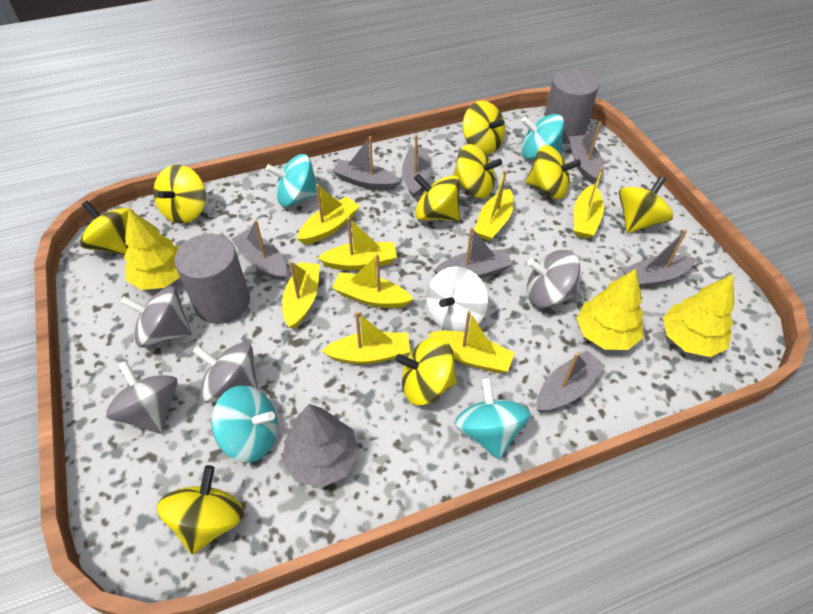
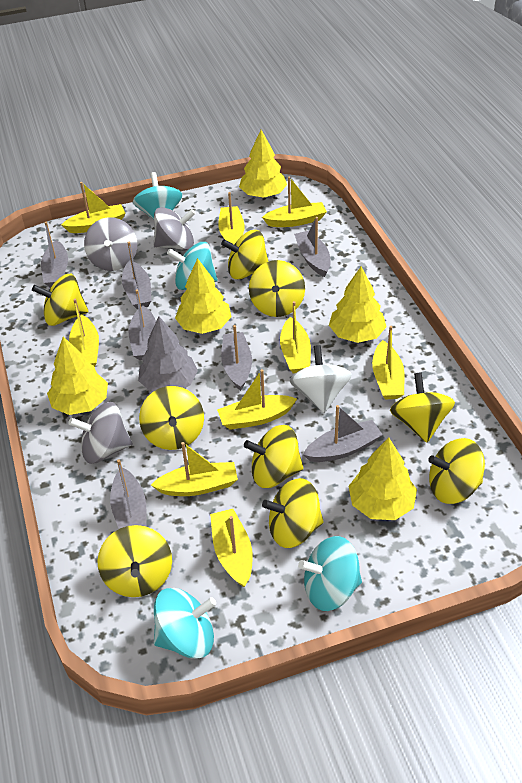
grey cylinder: 2 -> 0
grey spinning top: 4 -> 3
yellow boat: 8 -> 9
yellow tree: 3 -> 5

